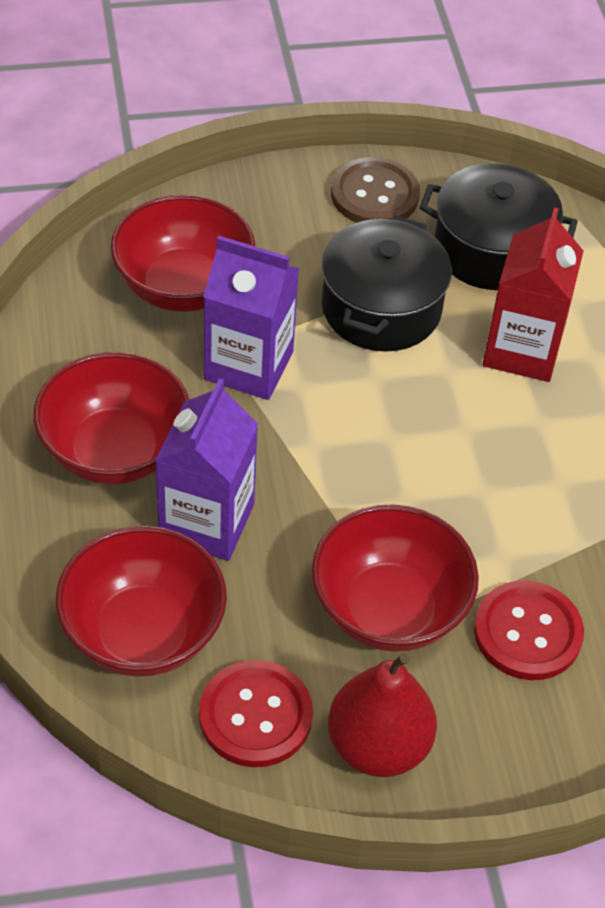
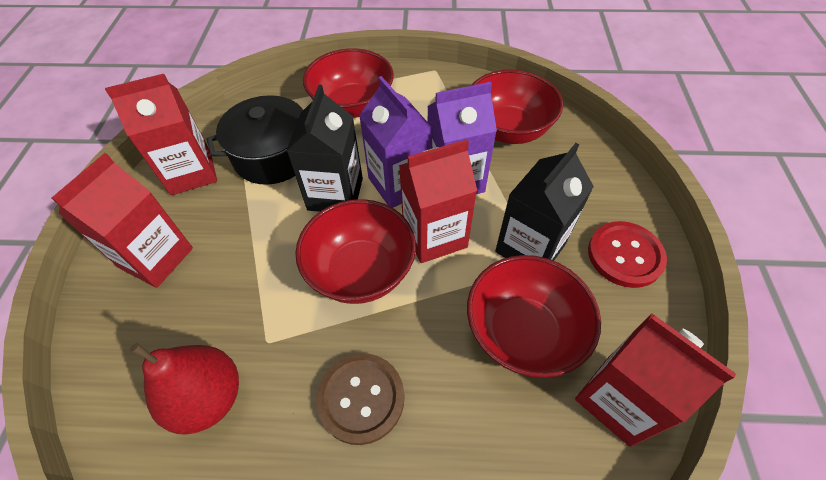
black carton: 0 -> 2
black pot: 2 -> 1
red button: 2 -> 1
red carton: 1 -> 4

